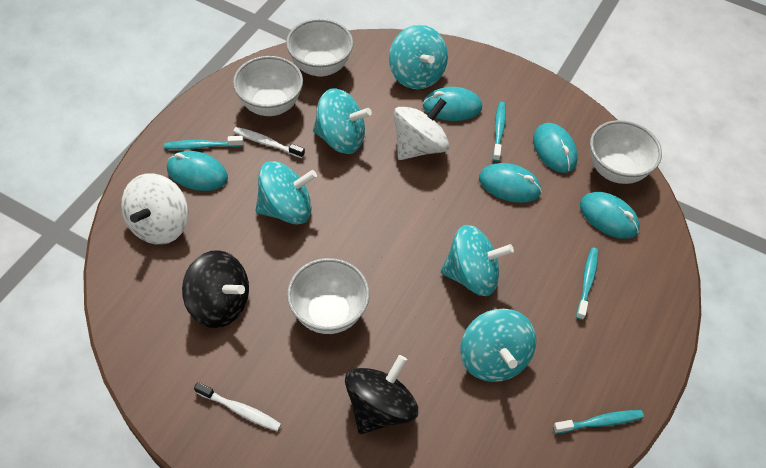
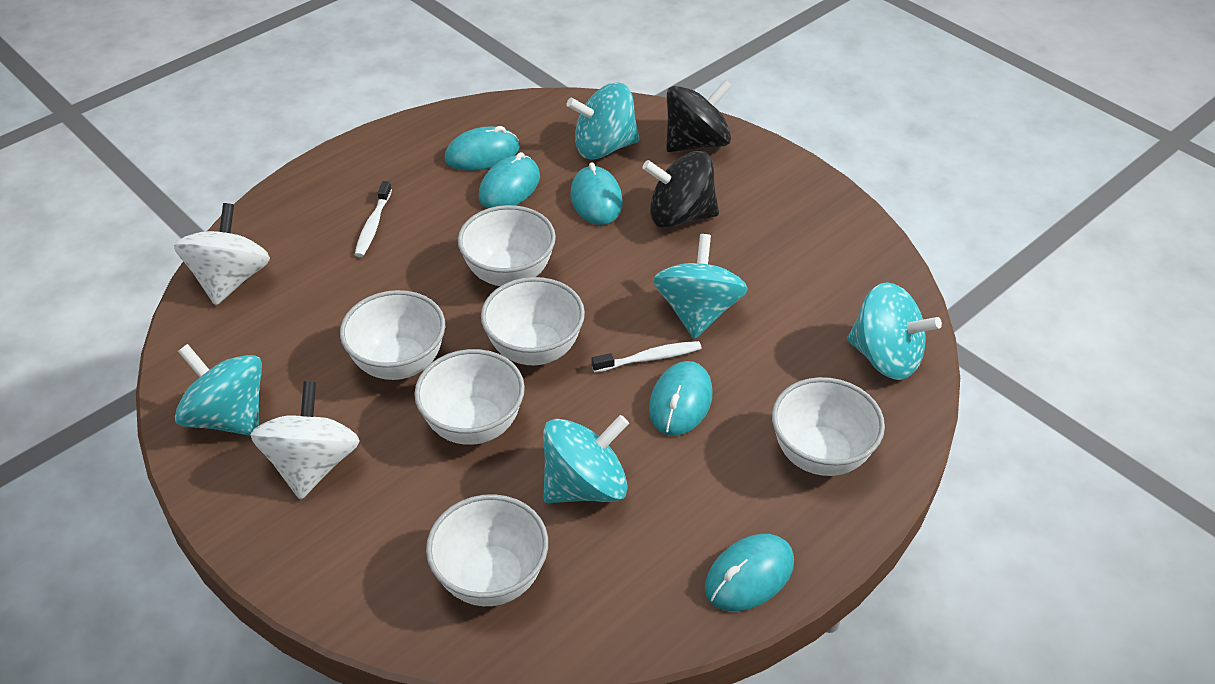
turquoise toothbrush: 4 -> 0
white bowl: 4 -> 6

